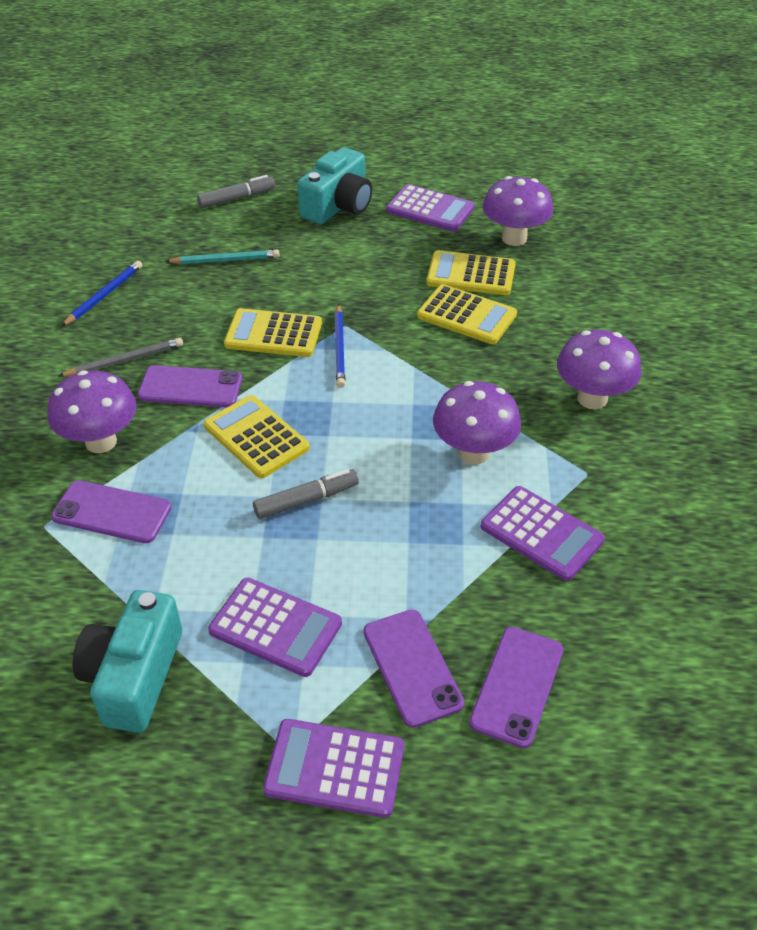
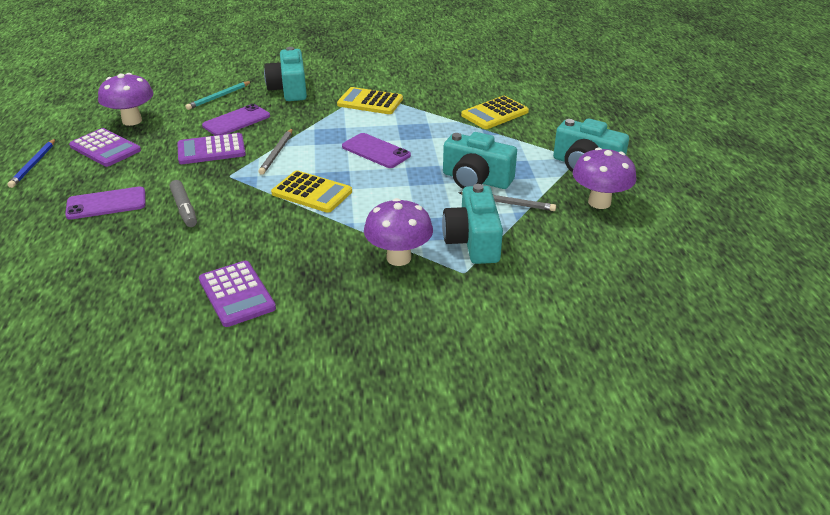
blue pencil: 2 -> 1
grey marker: 2 -> 1
grey pencil: 1 -> 2
purple calculator: 4 -> 3
purple mushroom: 4 -> 3
purple phone: 4 -> 3
turquoise camera: 2 -> 4
yellow calculator: 4 -> 3

